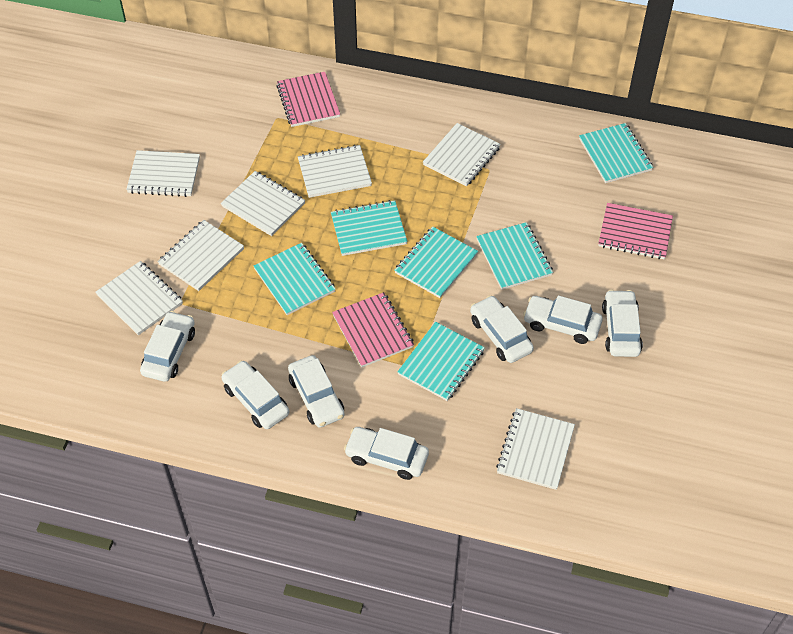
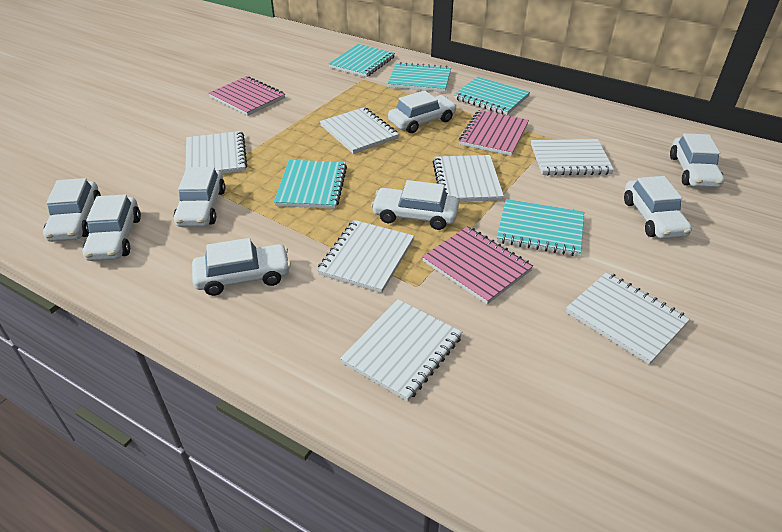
turquoise notebook: 6 -> 5
white car: 7 -> 8

